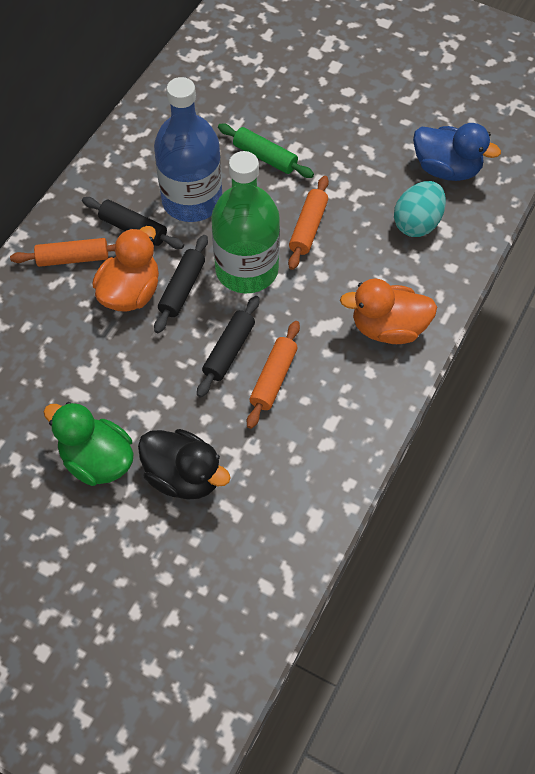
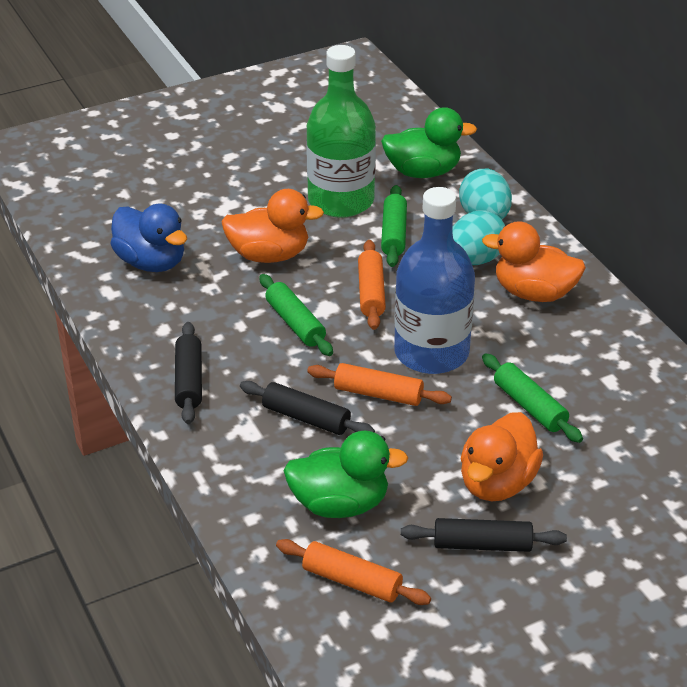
black duck: 1 -> 0
green duck: 1 -> 2
green rolling pin: 1 -> 3
orange duck: 2 -> 3
turquoise egg: 1 -> 2

